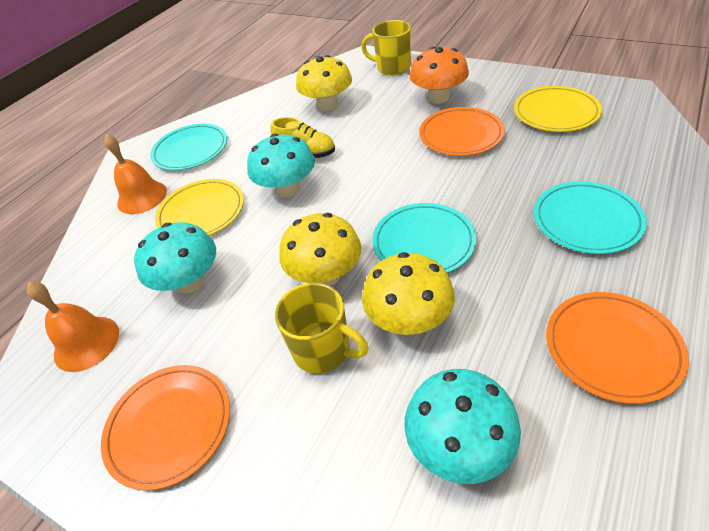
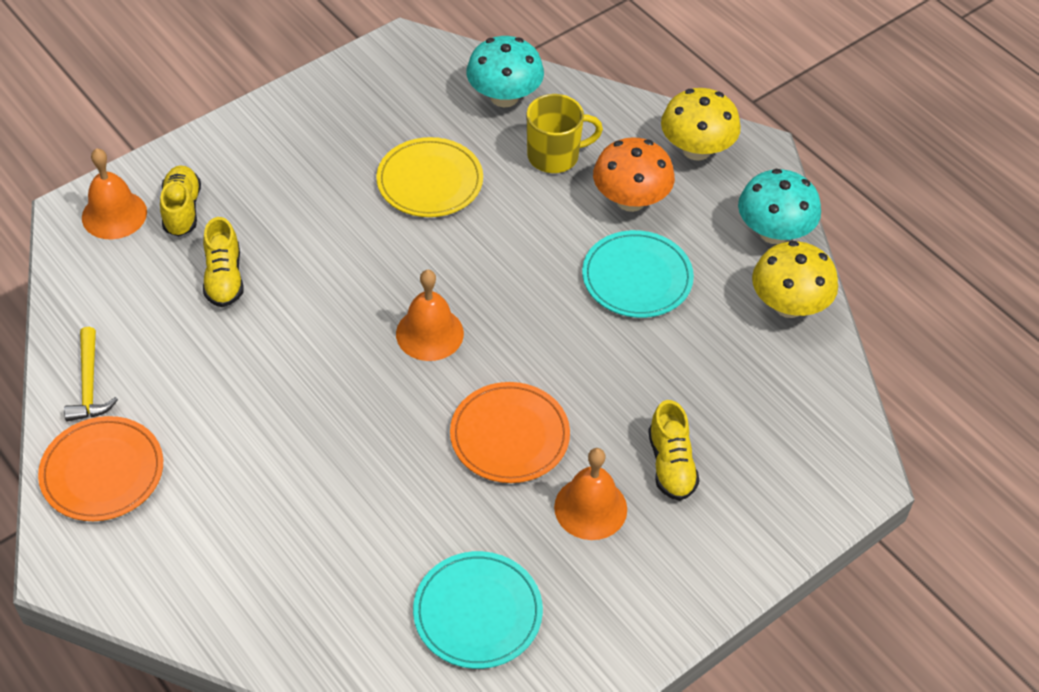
orange bell: 2 -> 3
orange plate: 3 -> 2
turquoise mushroom: 3 -> 2
turquoise plate: 3 -> 2
yellow hammer: 0 -> 1
yellow mug: 2 -> 1
yellow mushroom: 3 -> 2
yellow plate: 2 -> 1
yellow shoe: 1 -> 3

